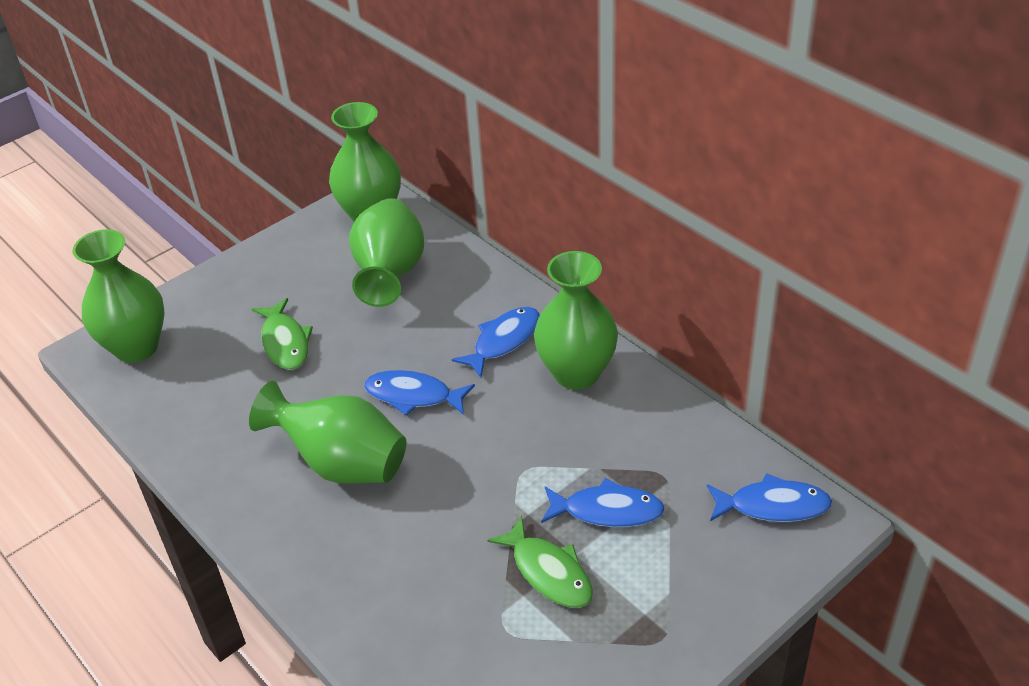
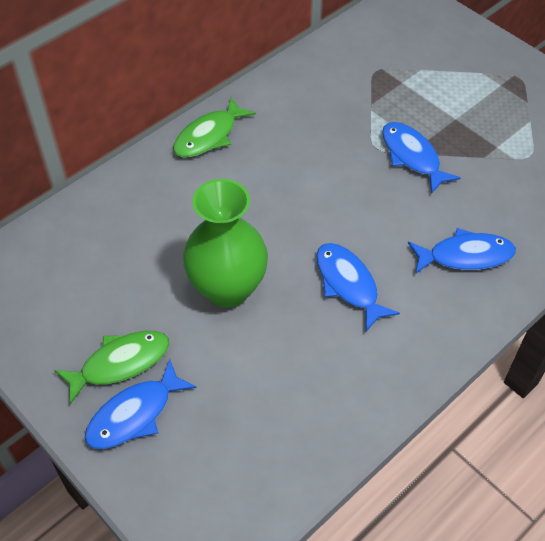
green vase: 5 -> 1

